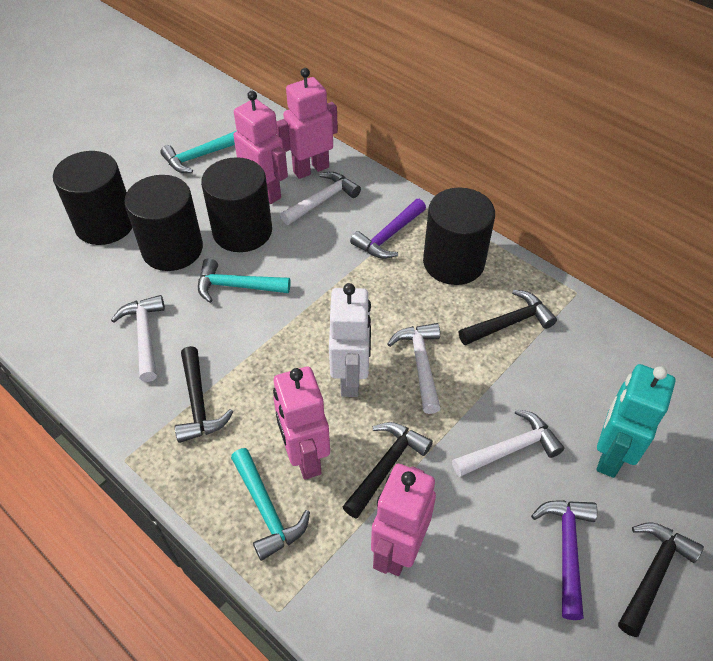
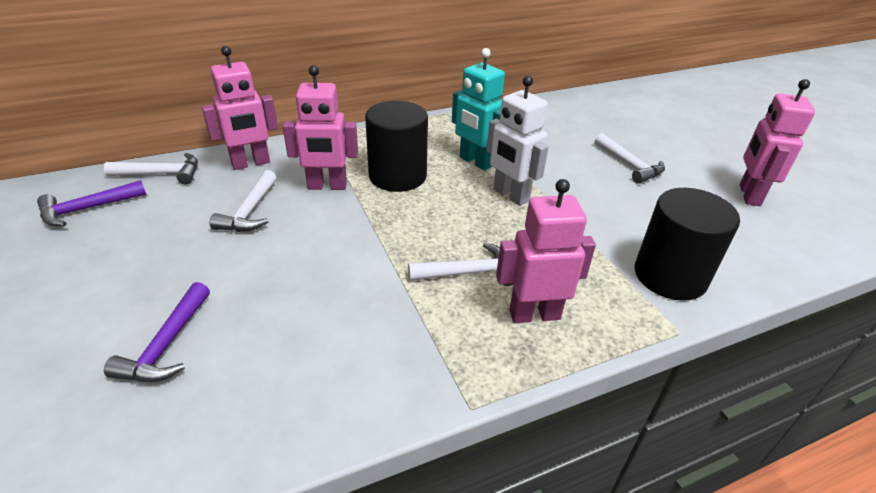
black cylinder: 4 -> 2
black hammer: 4 -> 0
turquoise hammer: 3 -> 0

